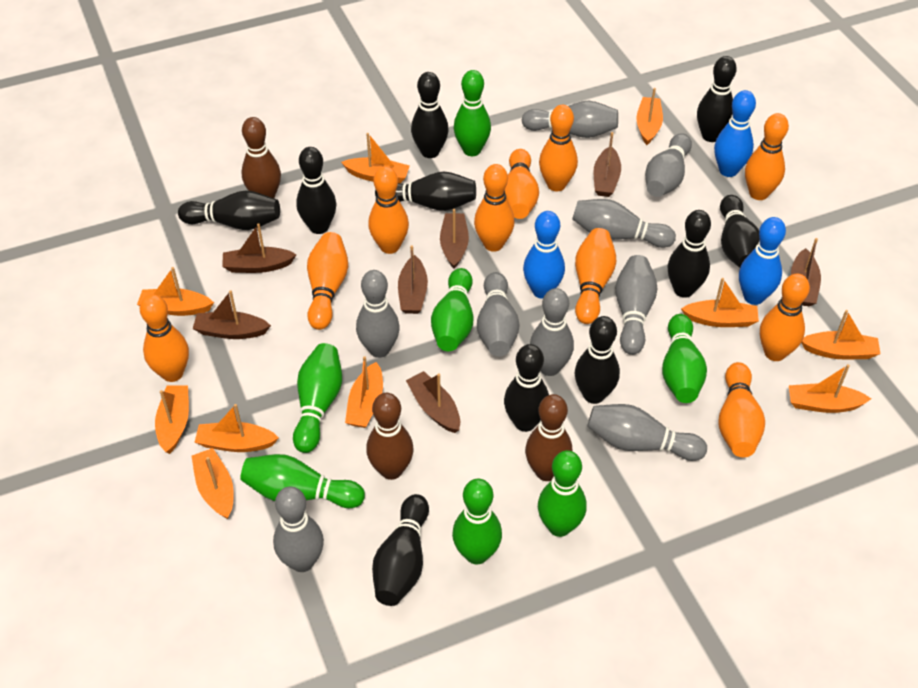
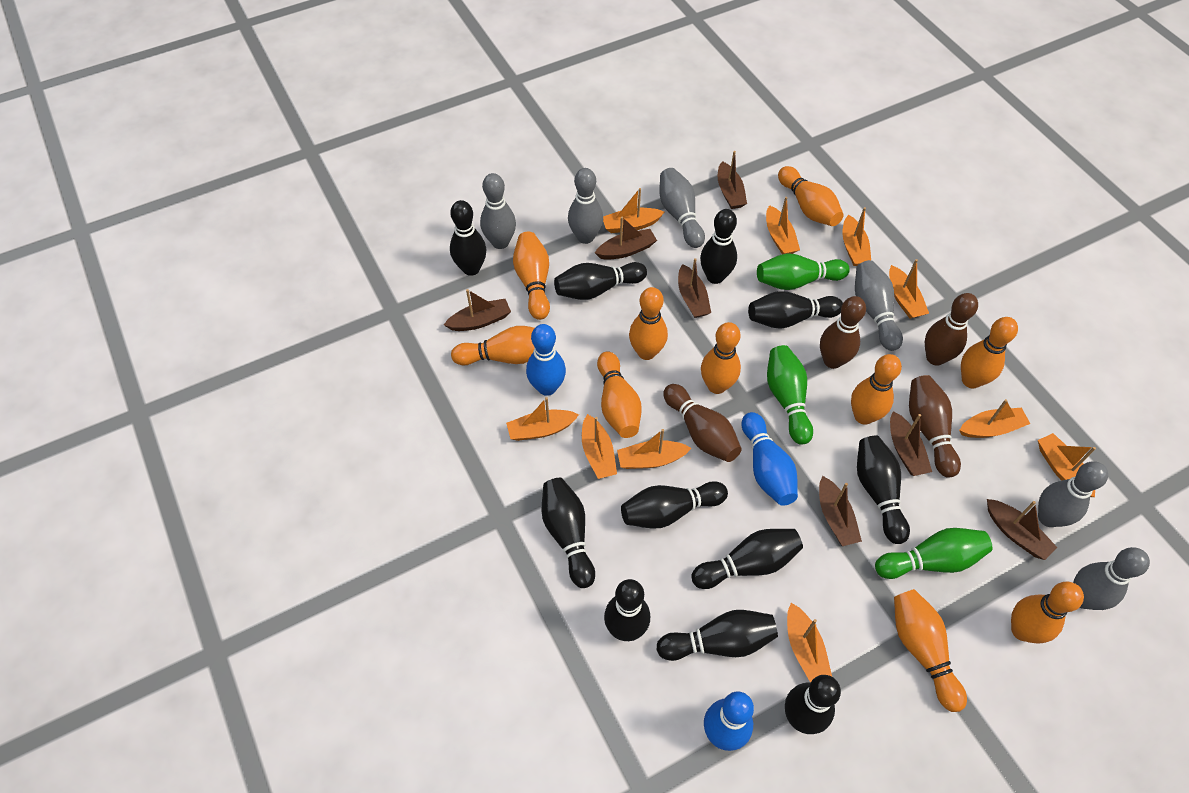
black bowling pin: 10 -> 11
brown bowling pin: 3 -> 4
green bowling pin: 7 -> 3
grey bowling pin: 9 -> 6

